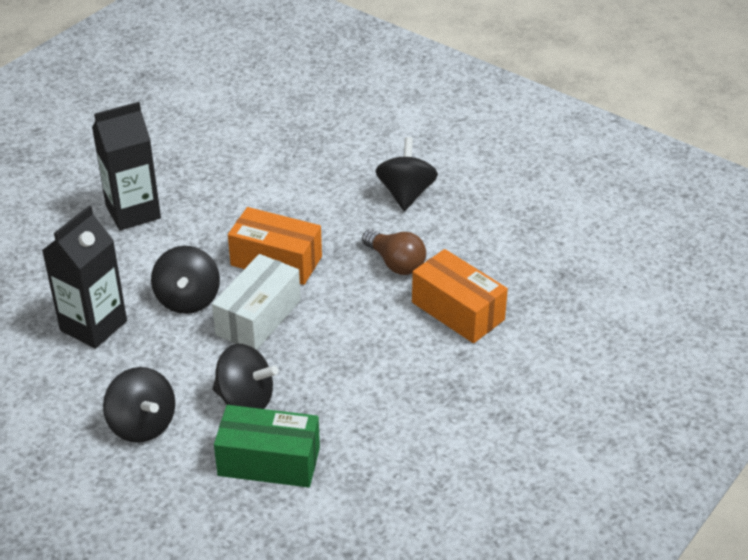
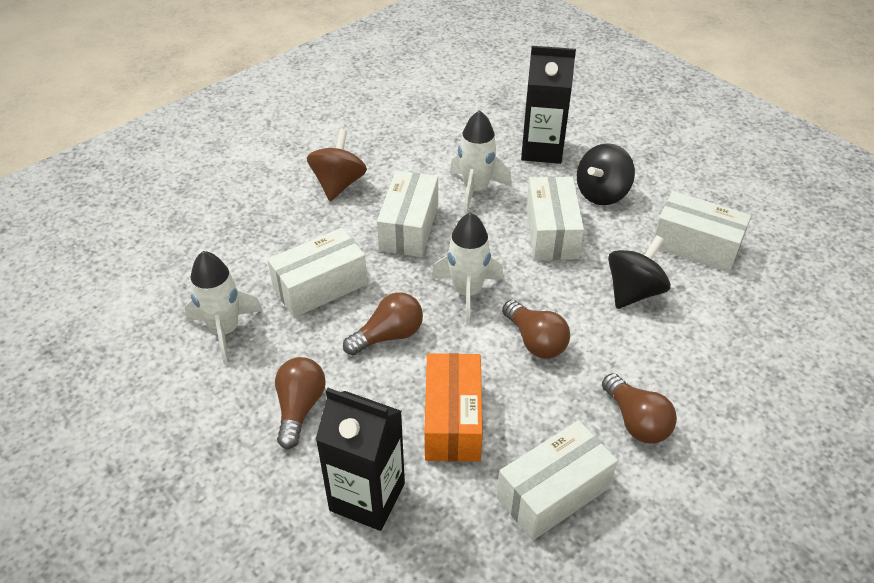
black spinning top: 4 -> 2
brown light bulb: 1 -> 4
brown spinning top: 0 -> 1
green box: 1 -> 0
orange box: 2 -> 1
white box: 1 -> 5
white rocket: 0 -> 3

